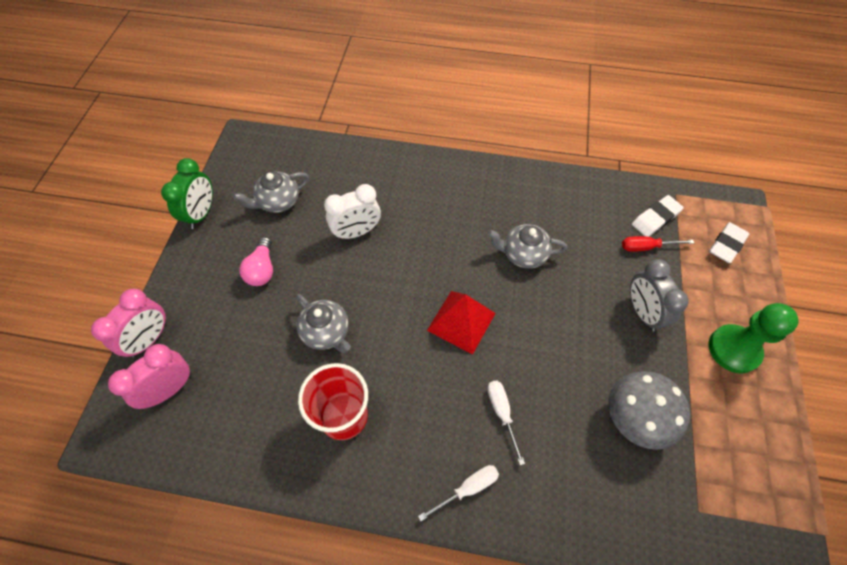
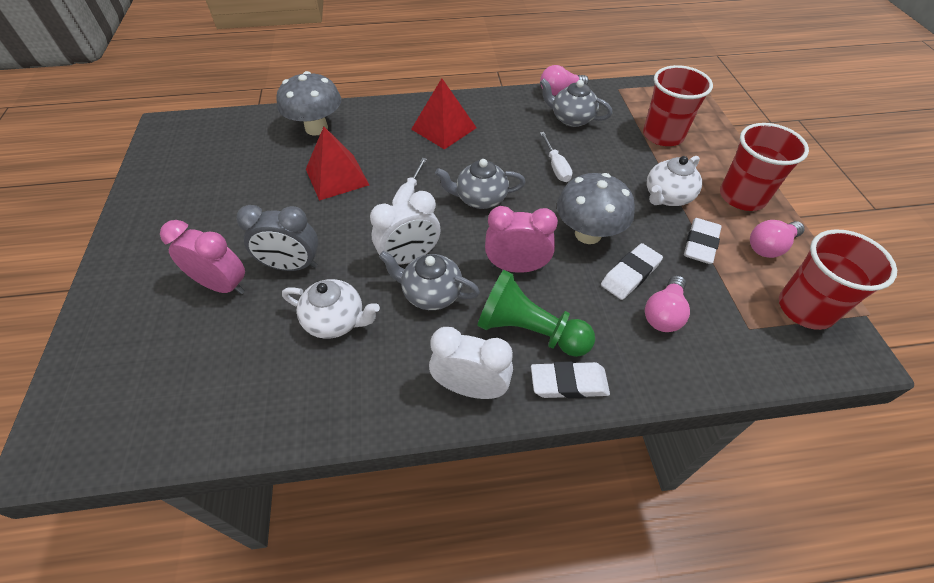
green clock: 1 -> 0
grey mushroom: 1 -> 2
pink light bulb: 1 -> 3
red cup: 1 -> 3
red pyramid: 1 -> 2
red screwdriver: 1 -> 0
white clock: 1 -> 2
white eraser: 2 -> 3
white teapot: 0 -> 2

